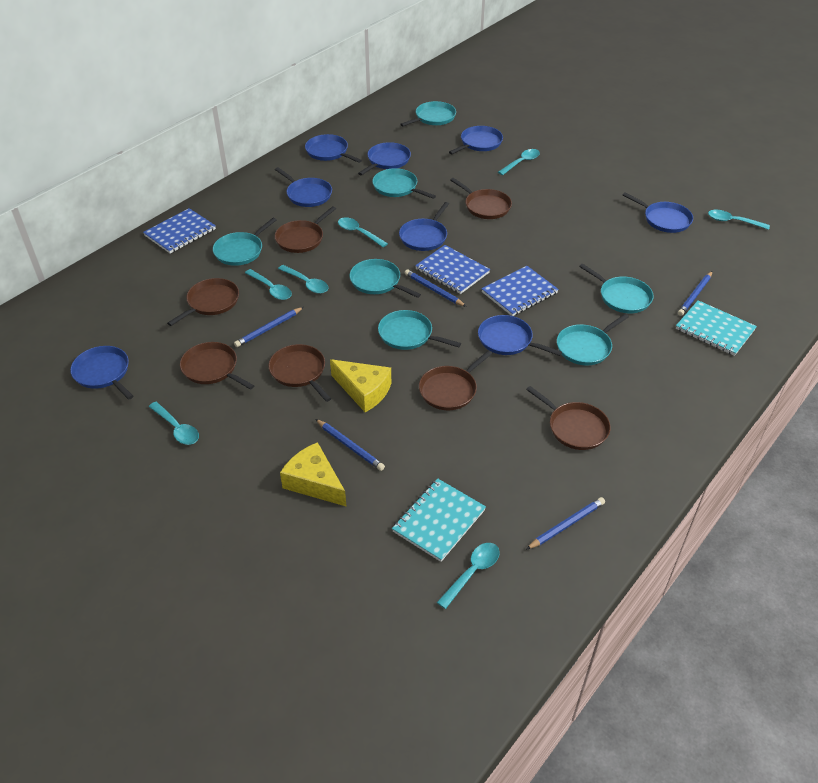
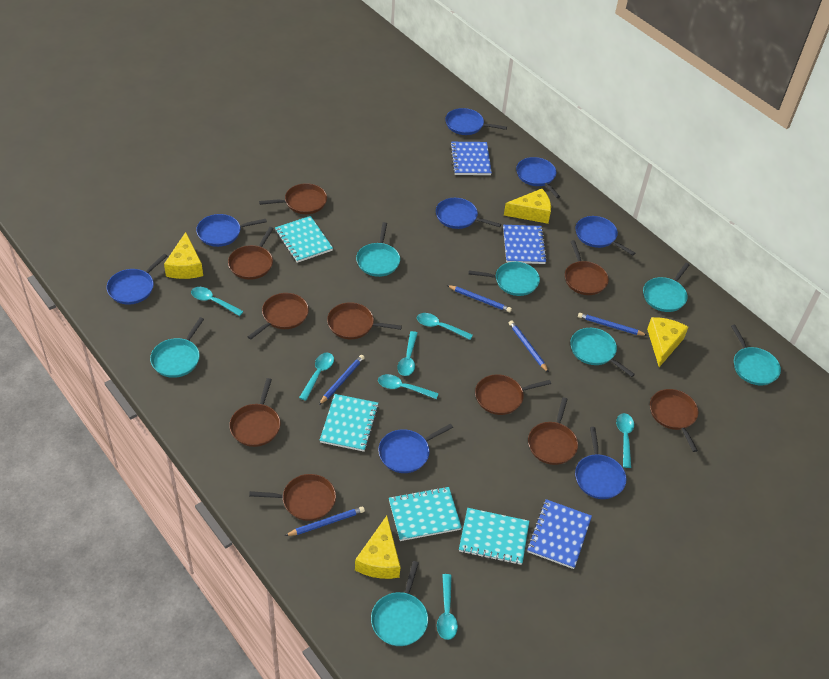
brown pan: 7 -> 10
turquoise notebook: 2 -> 4
yellow cheese: 2 -> 4

